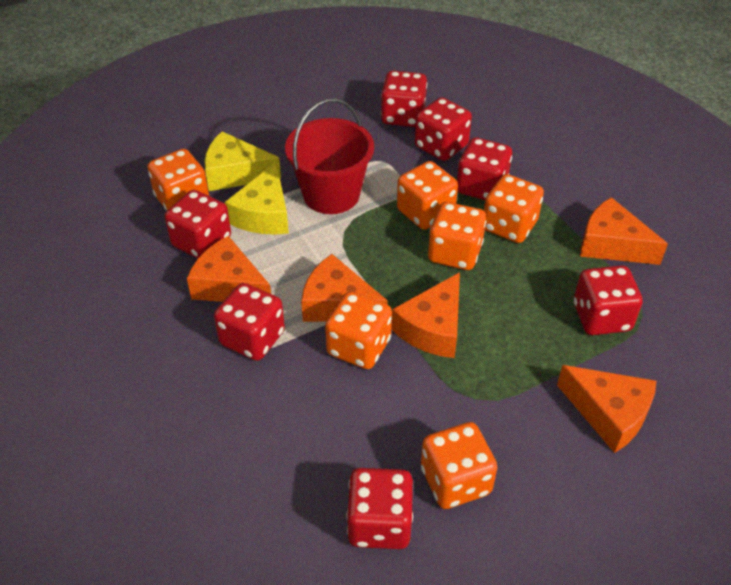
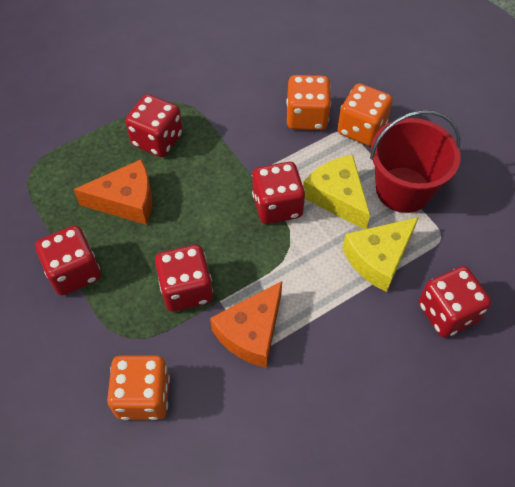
orange cheese: 5 -> 2
orange dice: 6 -> 3
red dice: 7 -> 5

